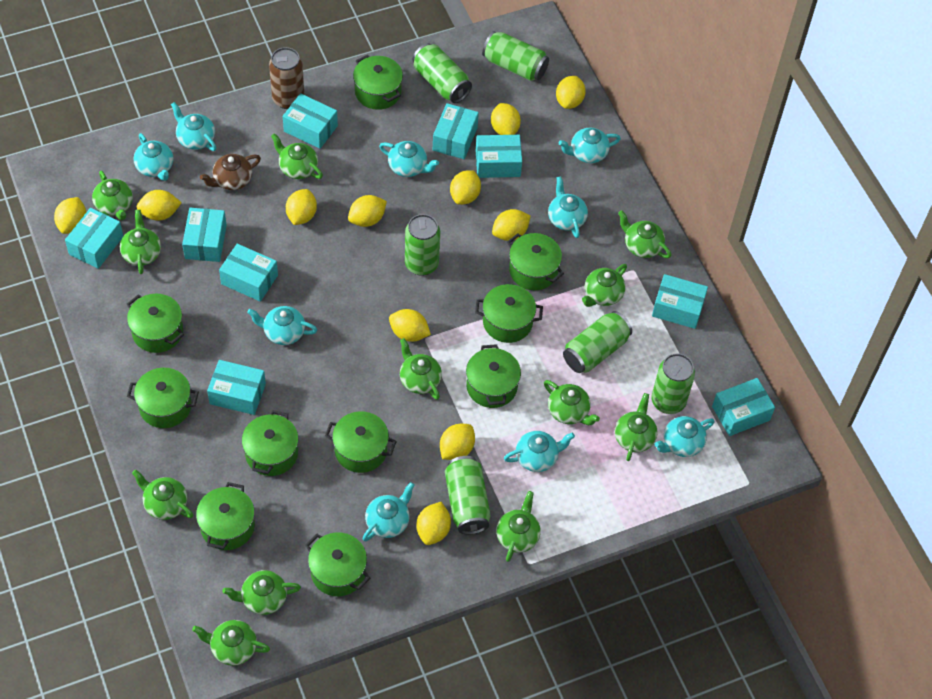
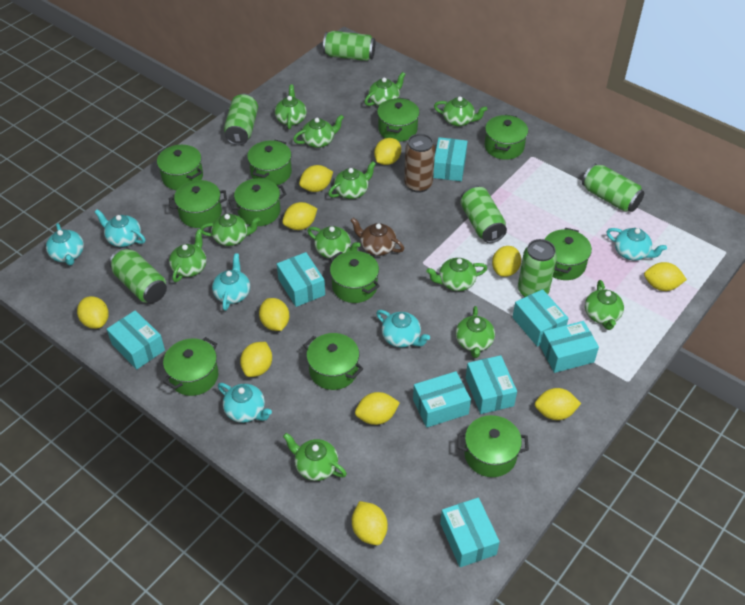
green pot: 10 -> 11
turquoise box: 9 -> 8
turquoise teapot: 9 -> 6

